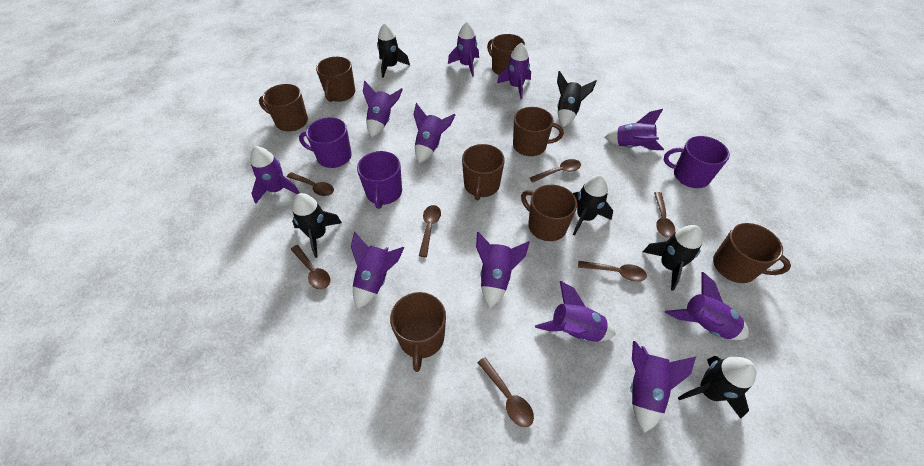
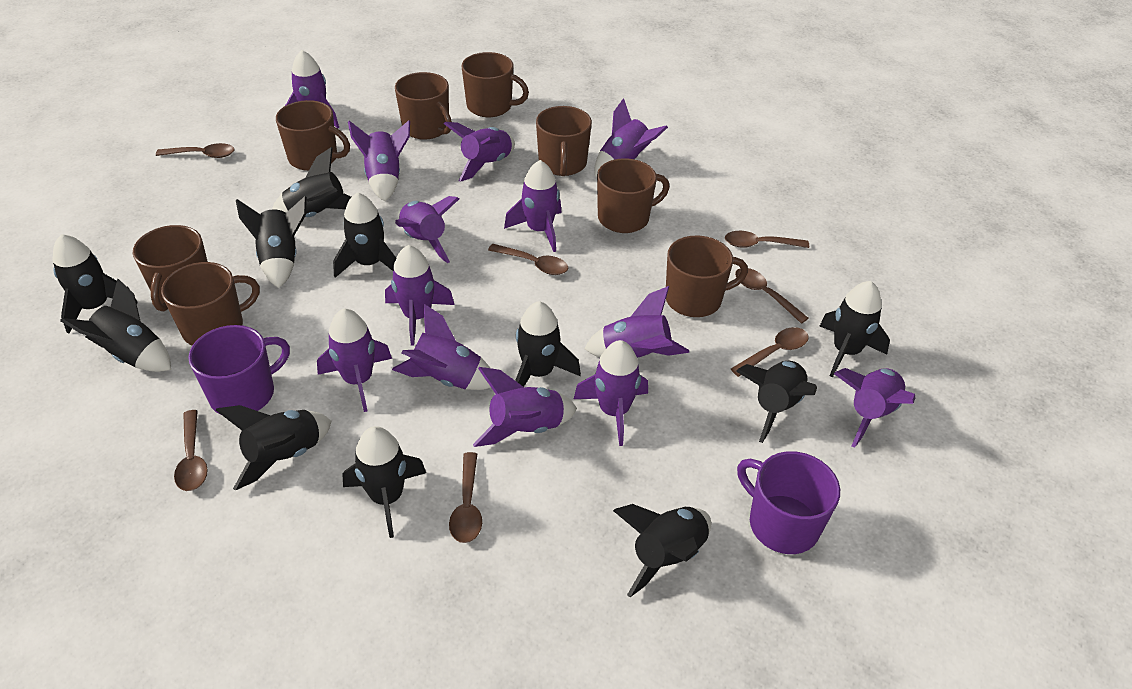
black rocket: 6 -> 11
purple mug: 3 -> 2
purple rocket: 11 -> 13

